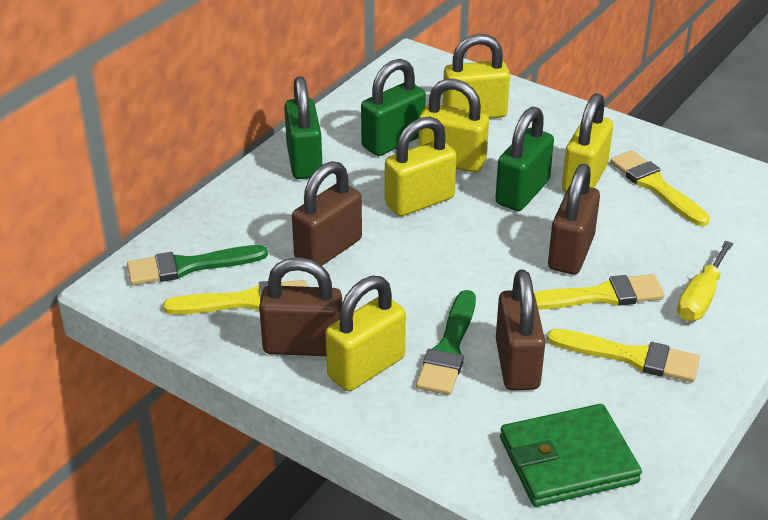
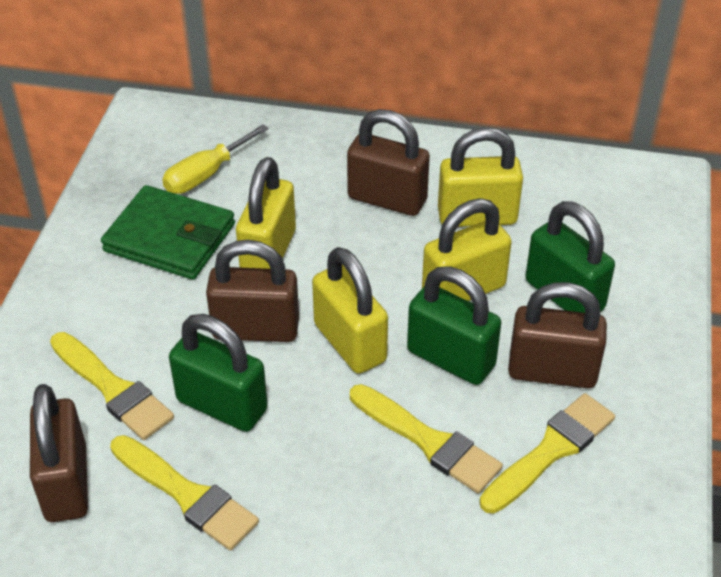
green brush: 2 -> 0
yellow padlock: 5 -> 4

